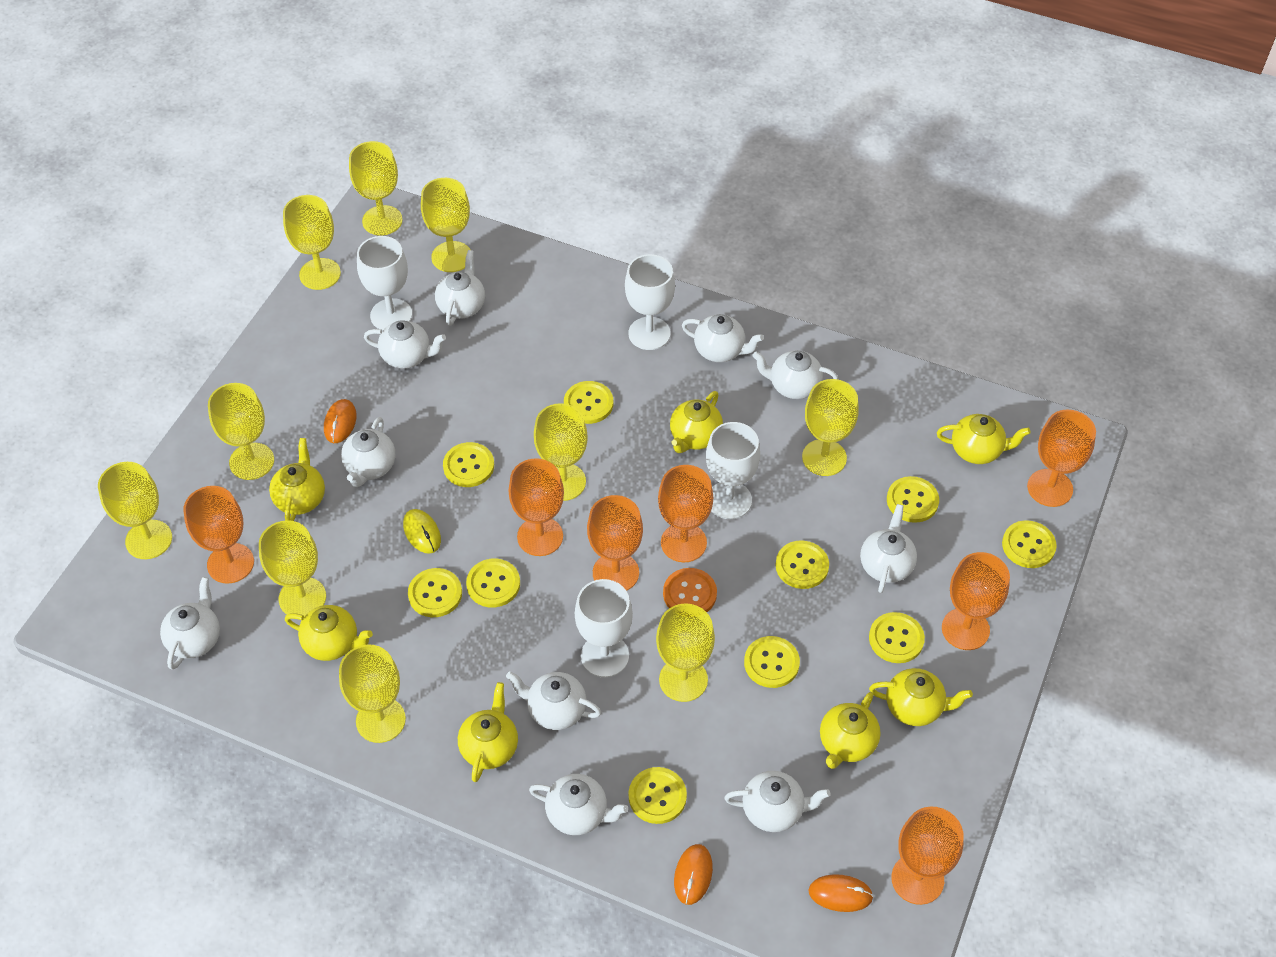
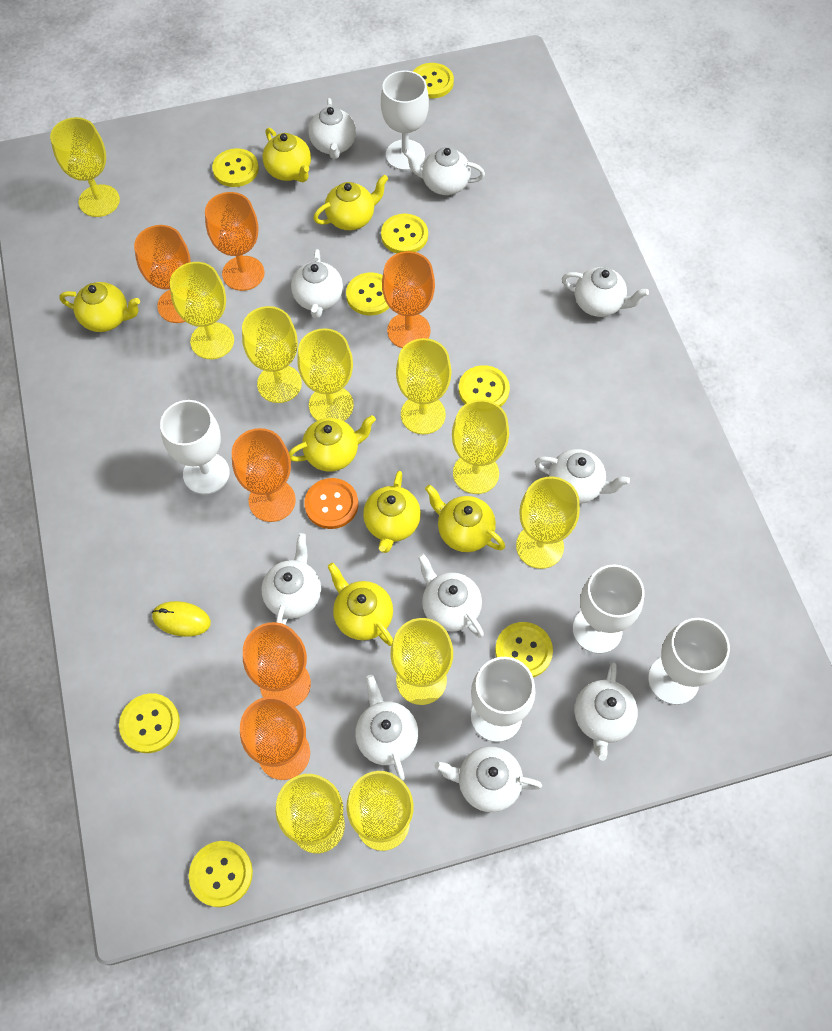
orange goblet: 7 -> 6
orange mouse: 3 -> 0
white goblet: 4 -> 5
yellow button: 10 -> 8

